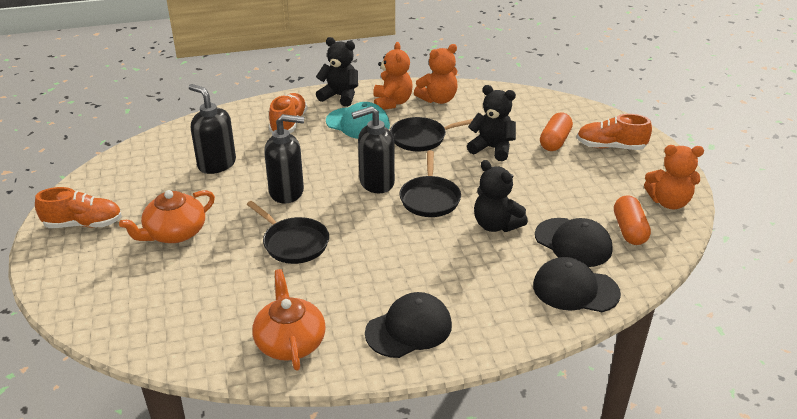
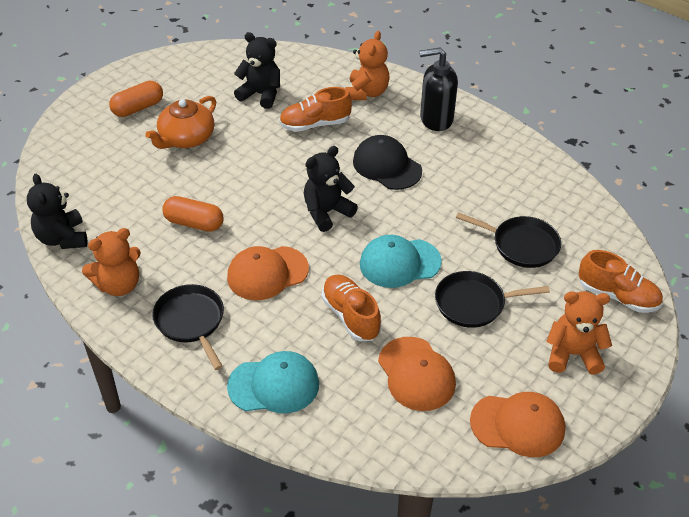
black cap: 3 -> 1
black soap dispenser: 3 -> 1
orange cap: 0 -> 3
orange teapot: 2 -> 1
turquoise cap: 1 -> 2

